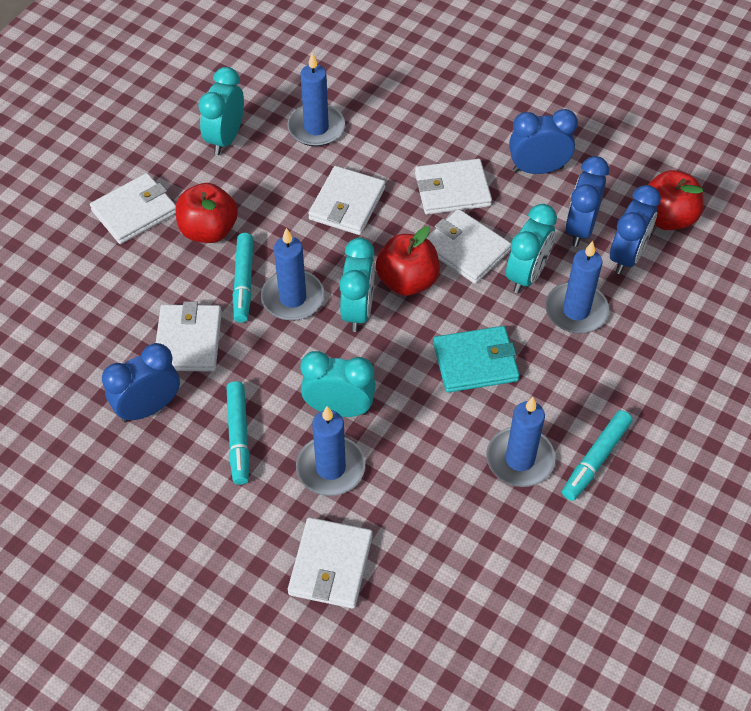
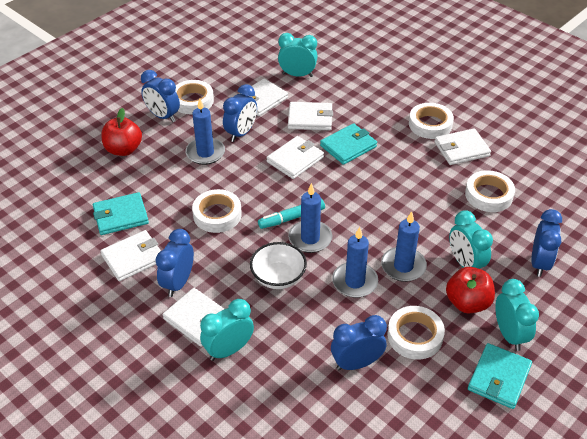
blue candle: 5 -> 4
blue clock: 4 -> 5
red apple: 3 -> 2
turquoise marker: 3 -> 1
turquoise wallet: 1 -> 3
white bowl: 0 -> 1
white tape: 0 -> 5

